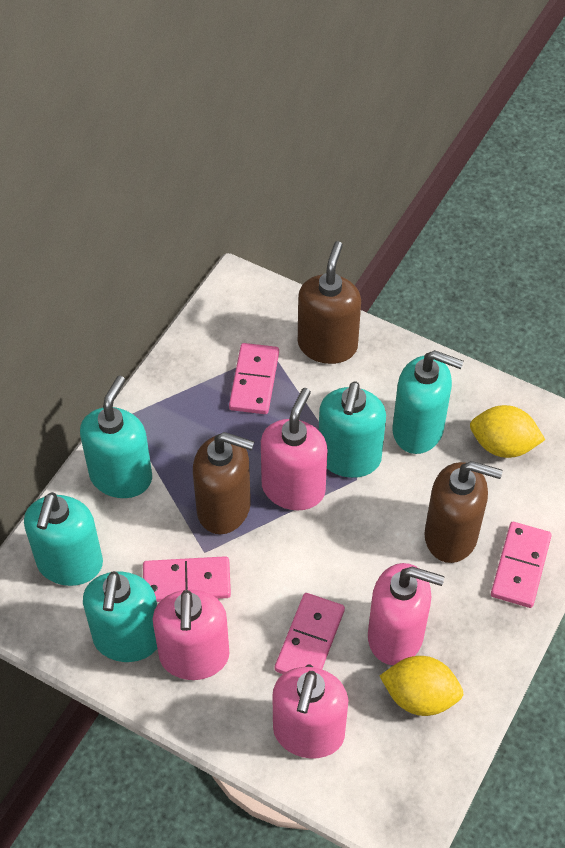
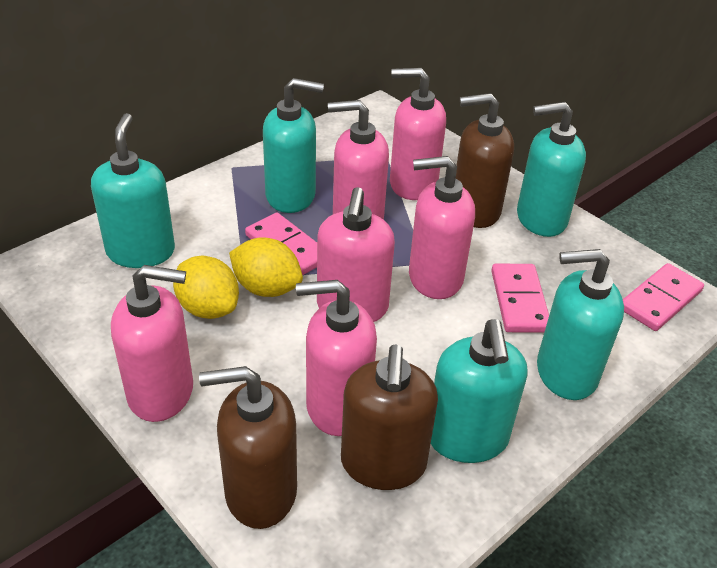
pink domino: 4 -> 3
pink soap dispenser: 4 -> 6

